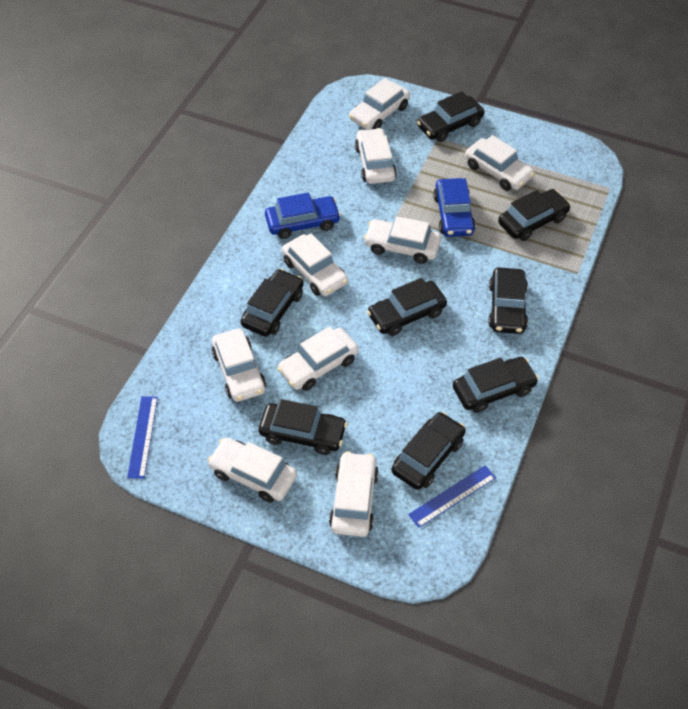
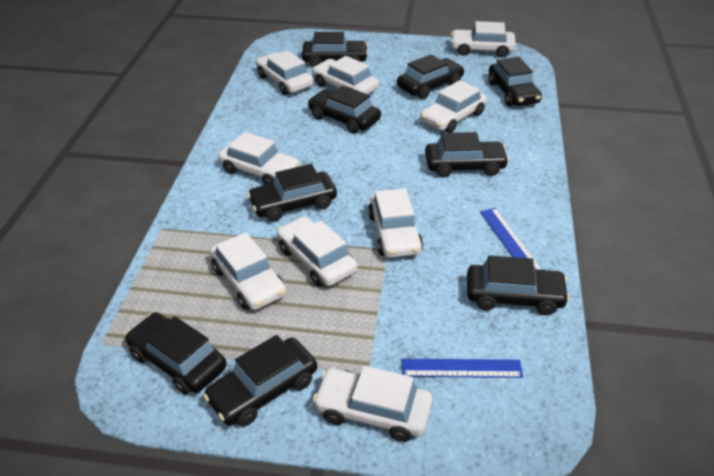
black car: 8 -> 9
blue car: 2 -> 0

